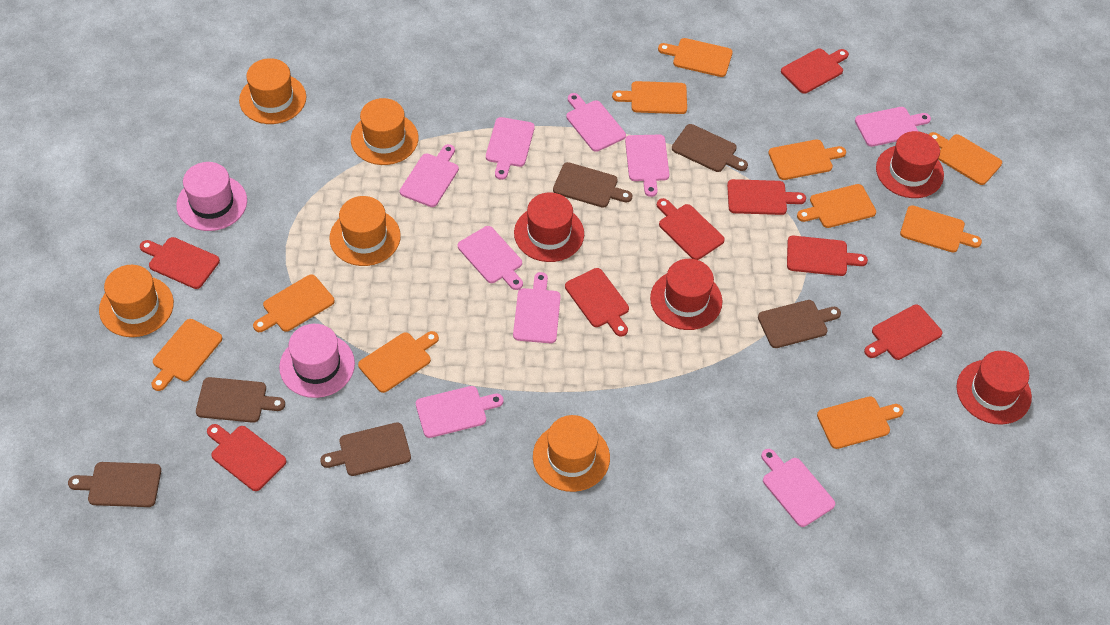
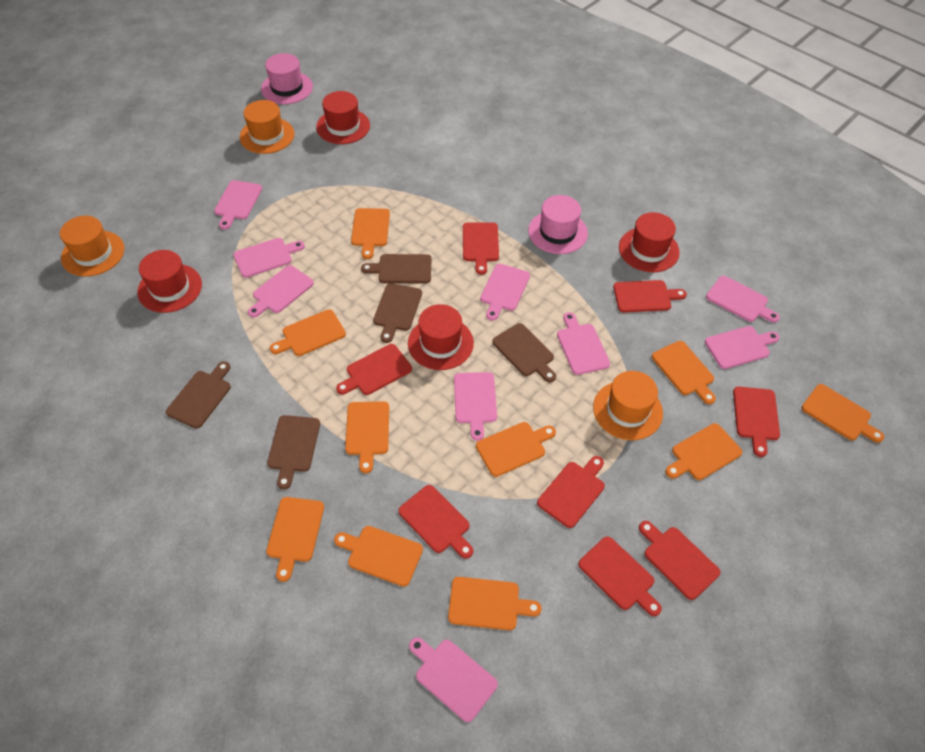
brown cutting board: 6 -> 5
orange hat: 5 -> 3

